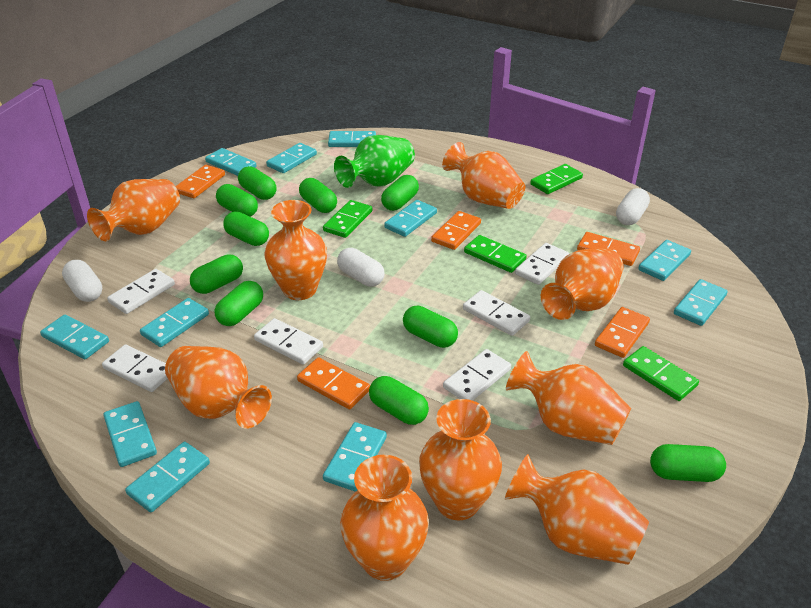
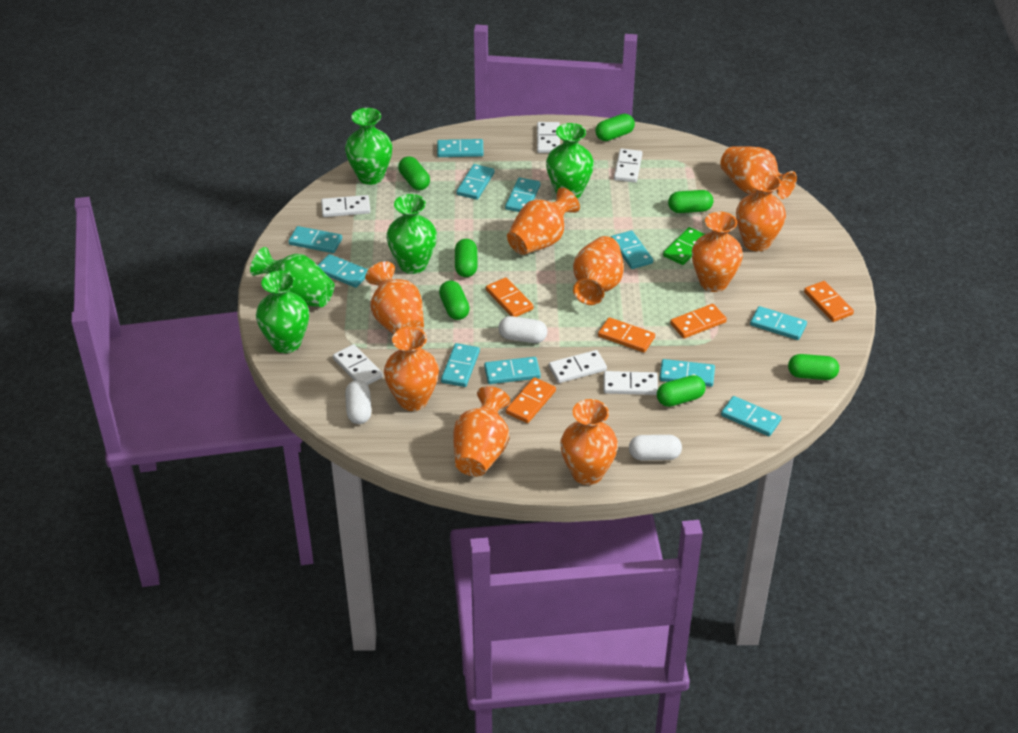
green capsule: 10 -> 7
green domino: 4 -> 1
green vase: 1 -> 5

